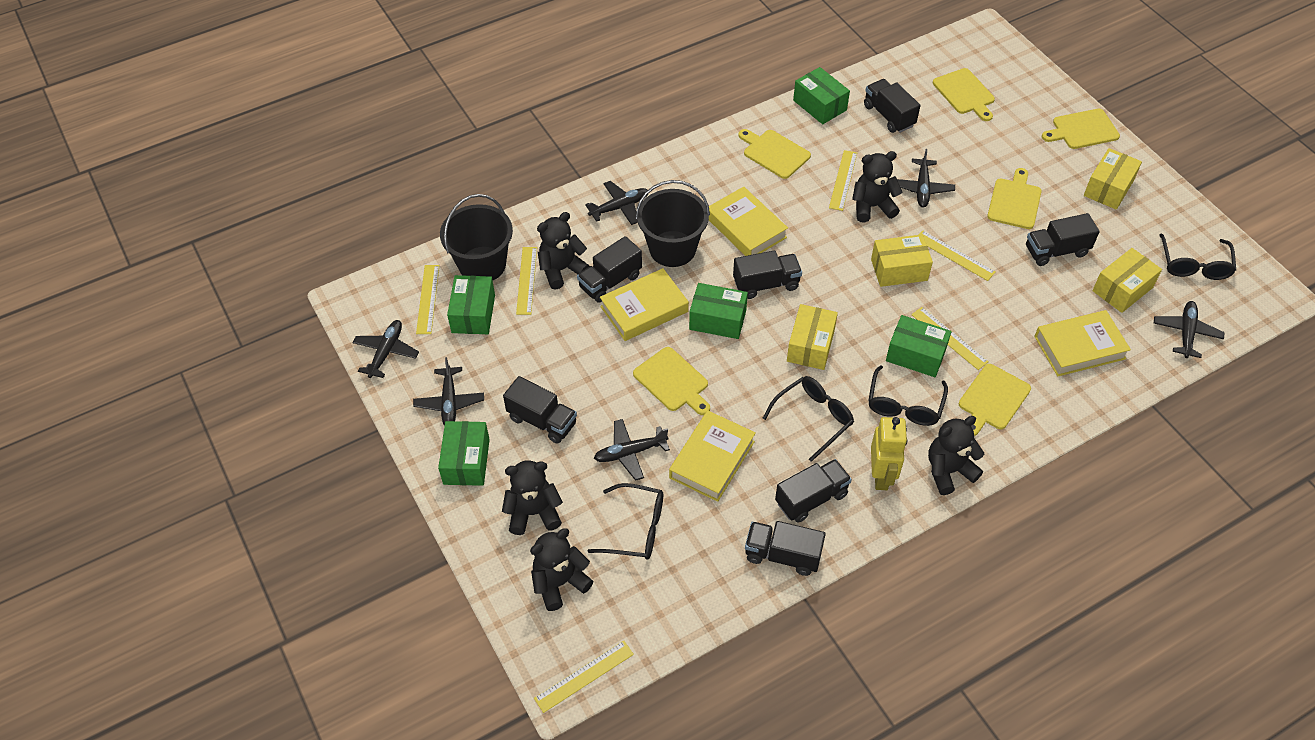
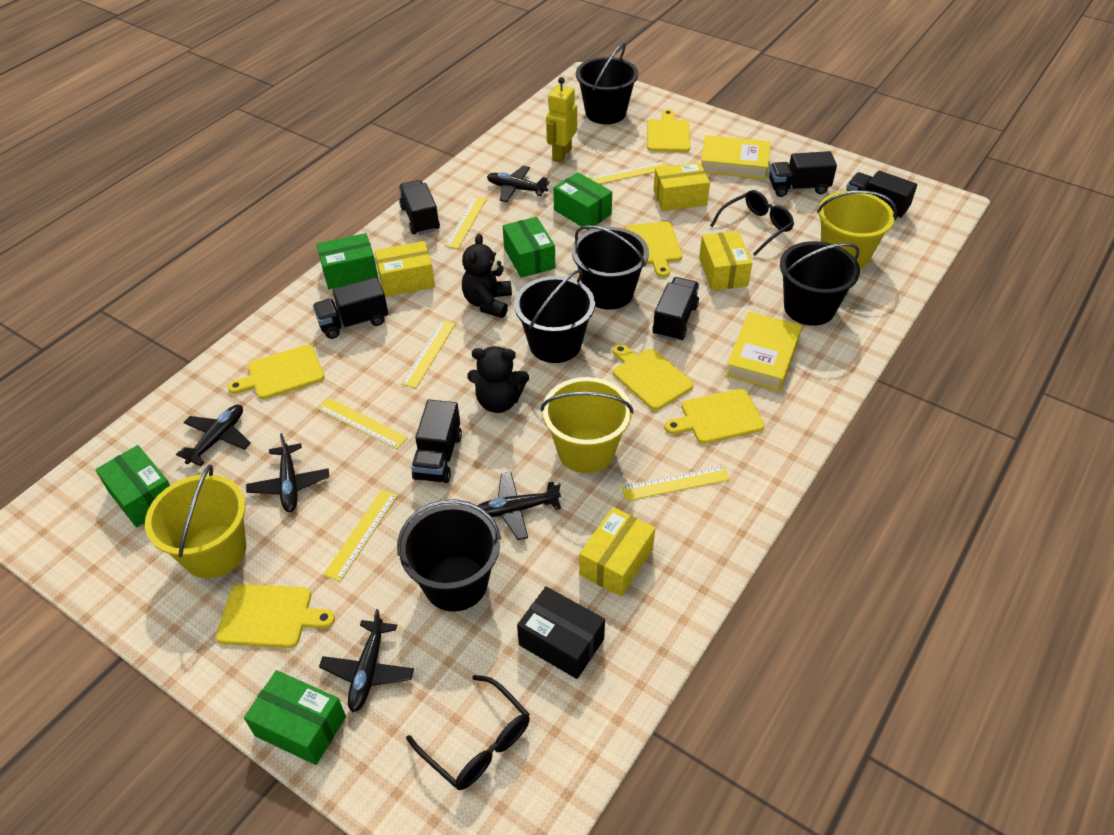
black box: 0 -> 1
black bucket: 2 -> 5
black glasses: 4 -> 2
black plane: 6 -> 5
black teddy bear: 5 -> 2
black truck: 7 -> 6
yellow book: 4 -> 2
yellow bucket: 0 -> 3

